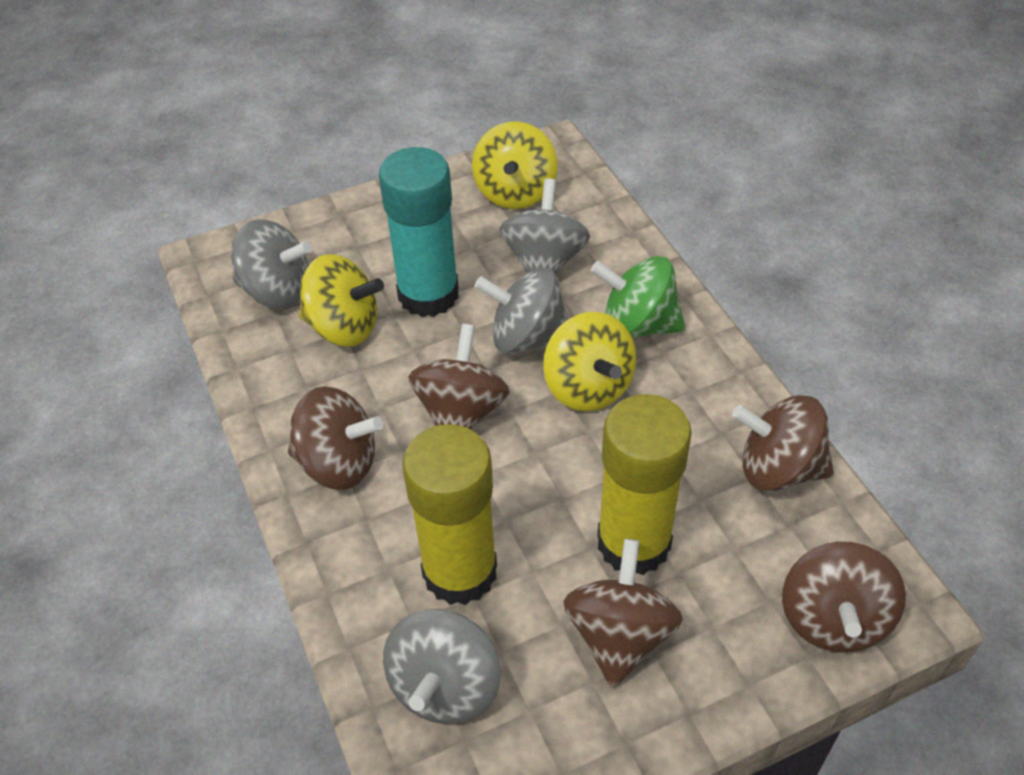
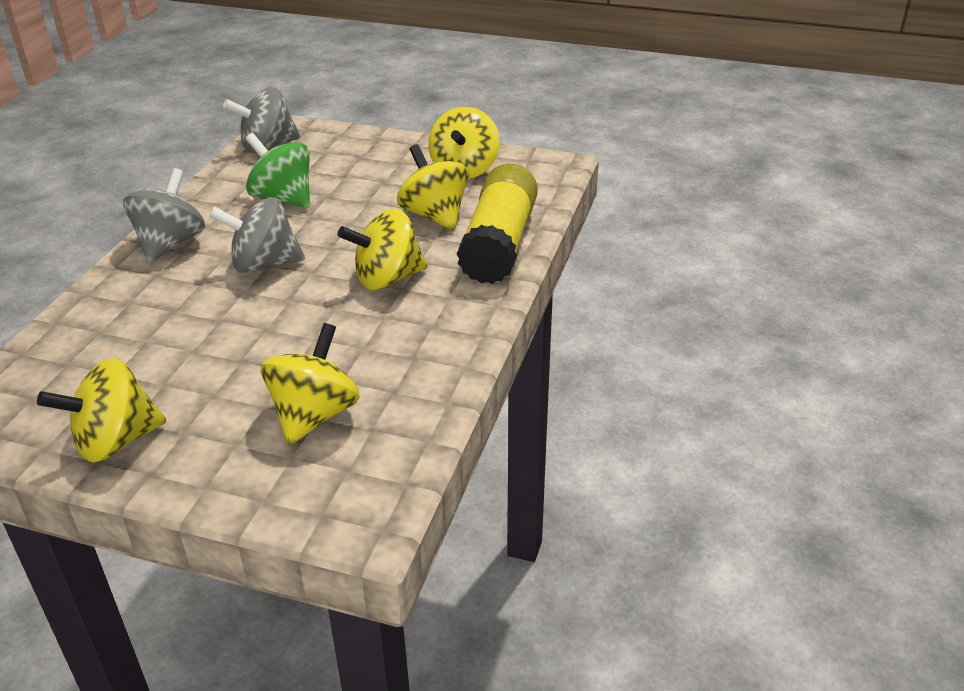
brown spinning top: 5 -> 0
grey spinning top: 4 -> 3
turquoise glue stick: 1 -> 0
yellow glue stick: 2 -> 1
yellow spinning top: 3 -> 5

